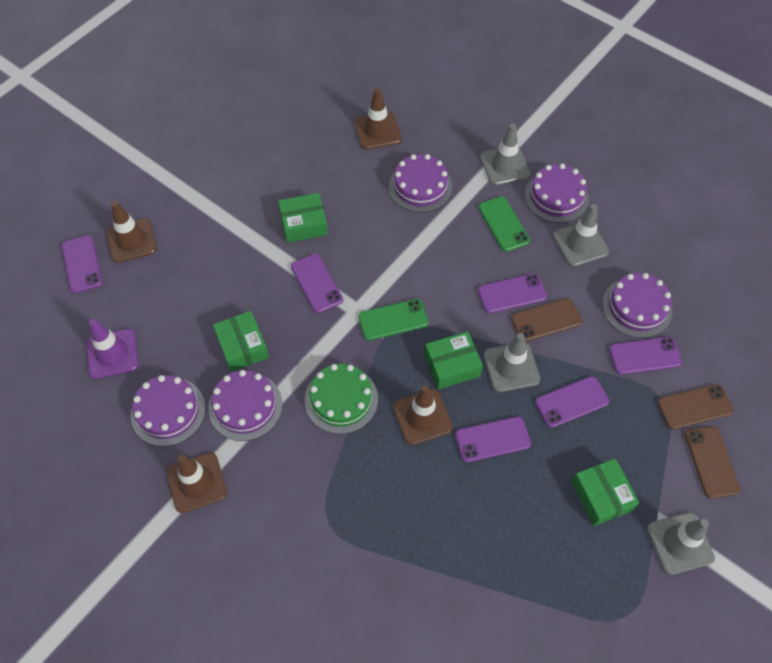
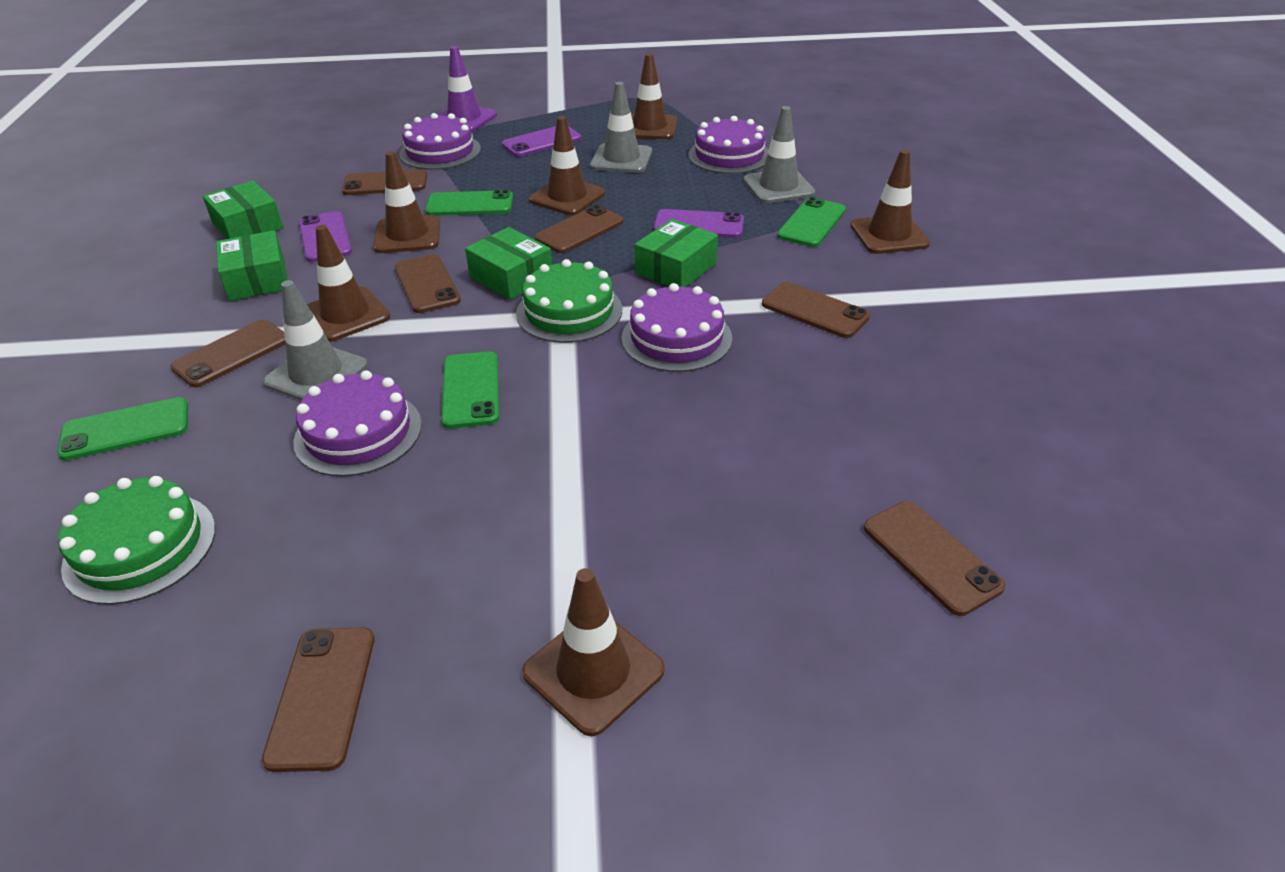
brown phone: 3 -> 7
brown traffic cone: 4 -> 6
green cake: 1 -> 2
green phone: 2 -> 4
grey traffic cone: 4 -> 3
purple cake: 5 -> 4
purple phone: 6 -> 3

